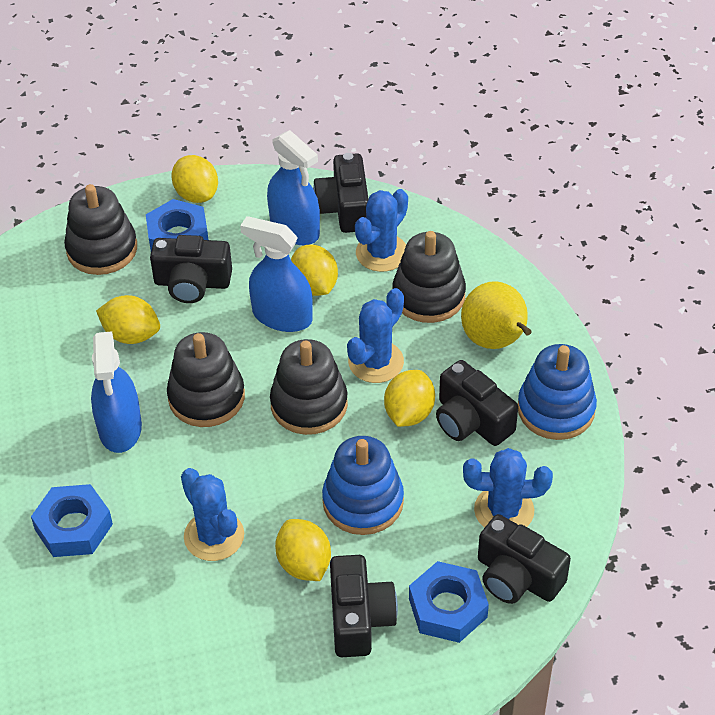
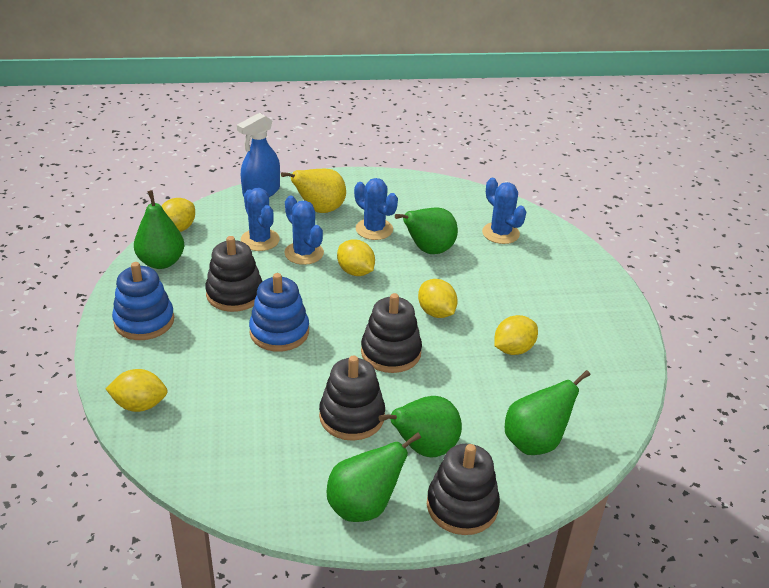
black camera: 5 -> 0
blue nut: 3 -> 0
blue spray bottle: 3 -> 1
green pear: 0 -> 5

